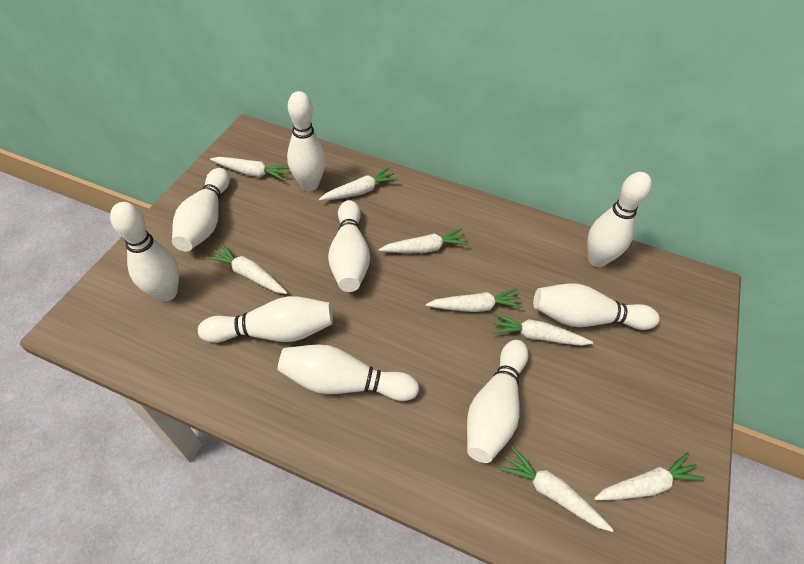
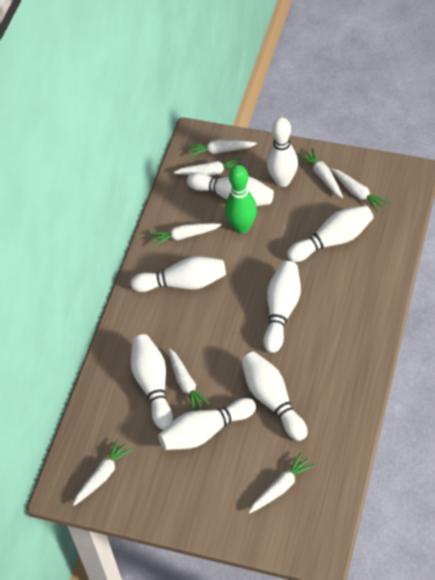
green bowling pin: 0 -> 1
white bowling pin: 9 -> 8

